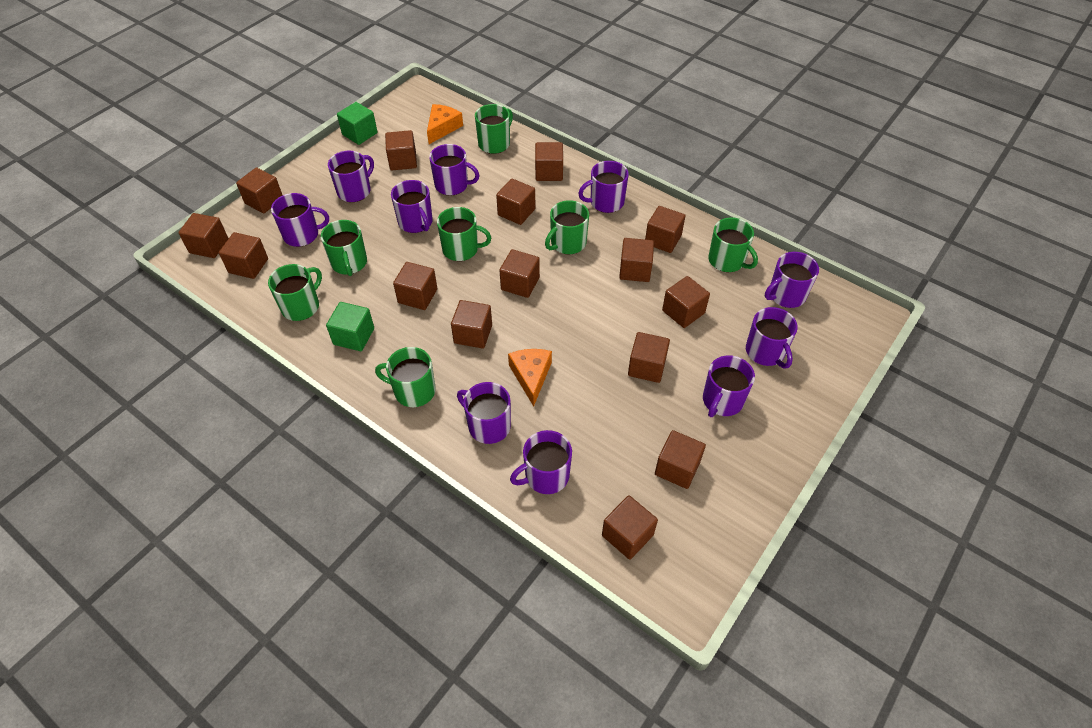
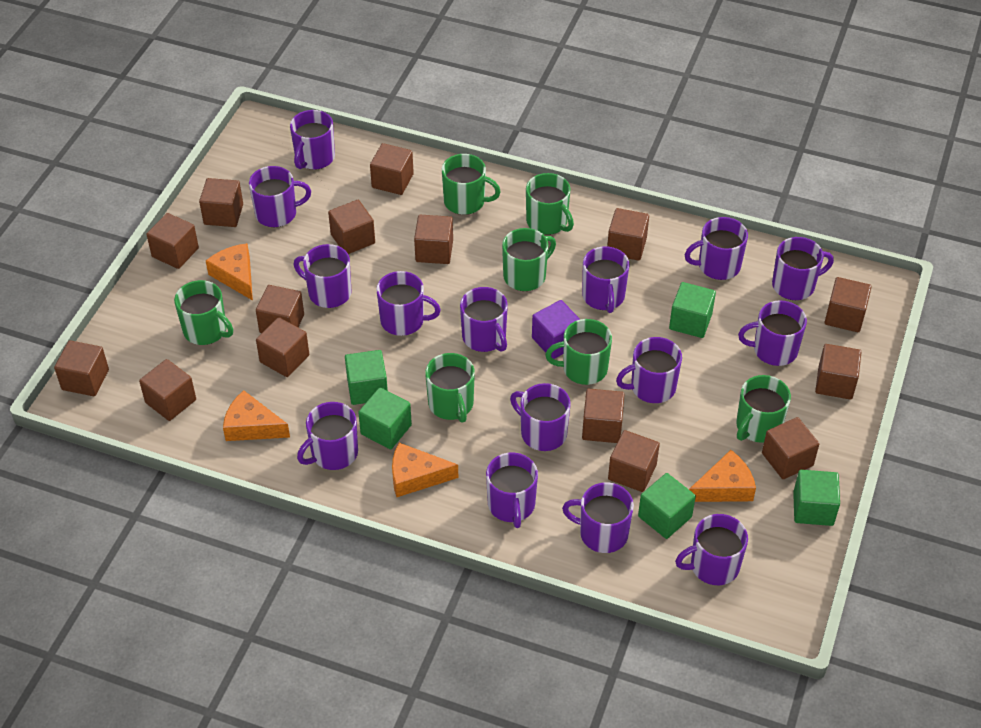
green cube: 2 -> 5
orange cheese: 2 -> 4
purple cube: 0 -> 1
purple mug: 10 -> 15

